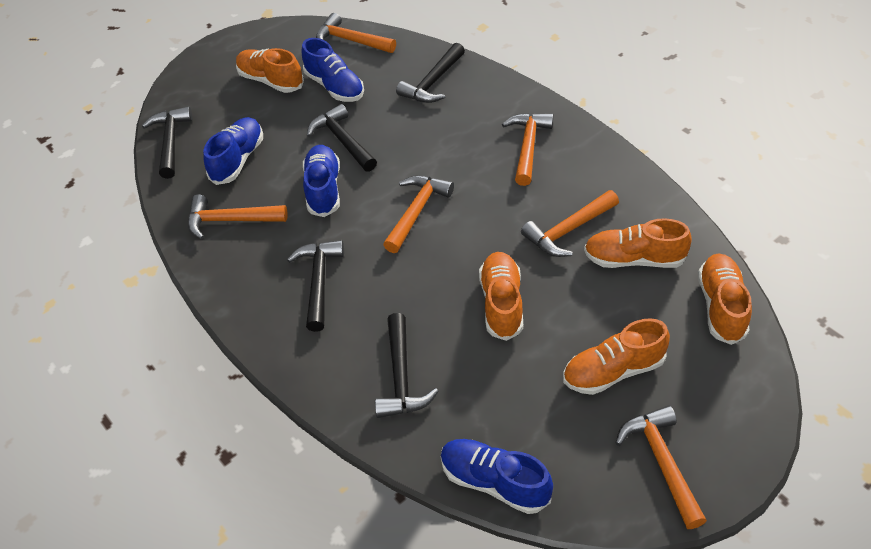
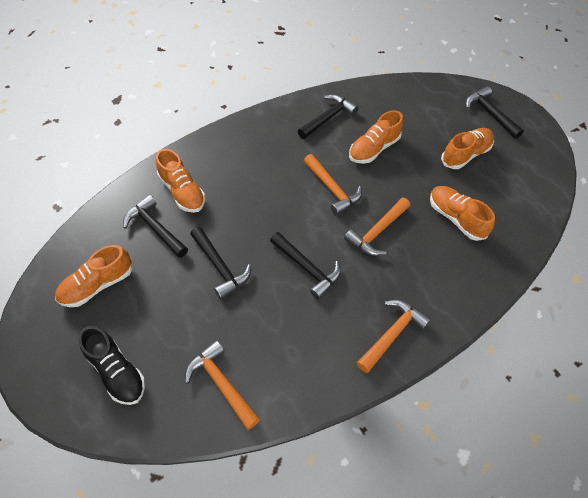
black shoe: 0 -> 1
blue shoe: 4 -> 0
orange hammer: 6 -> 4

